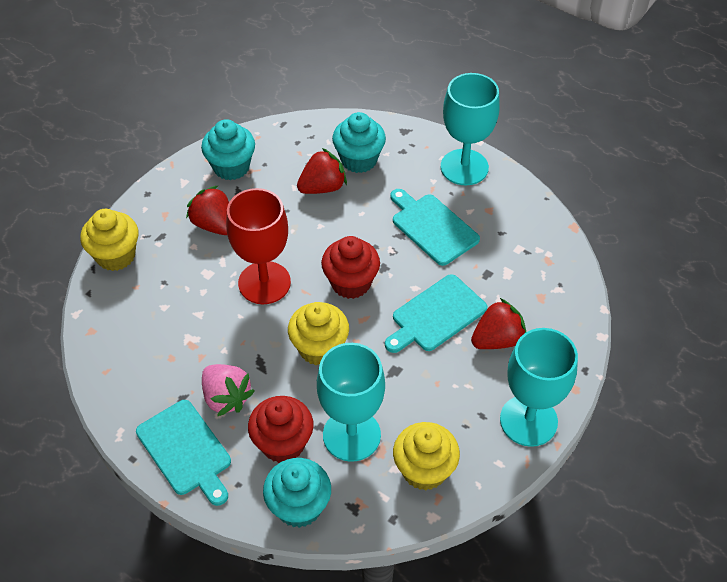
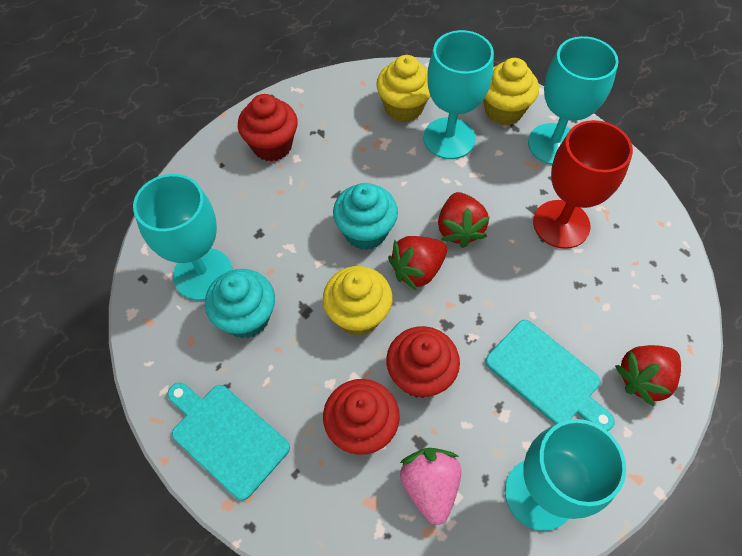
red cupcake: 2 -> 3
turquoise cupcake: 3 -> 2
turquoise cutting board: 3 -> 2
turquoise goblet: 3 -> 4

